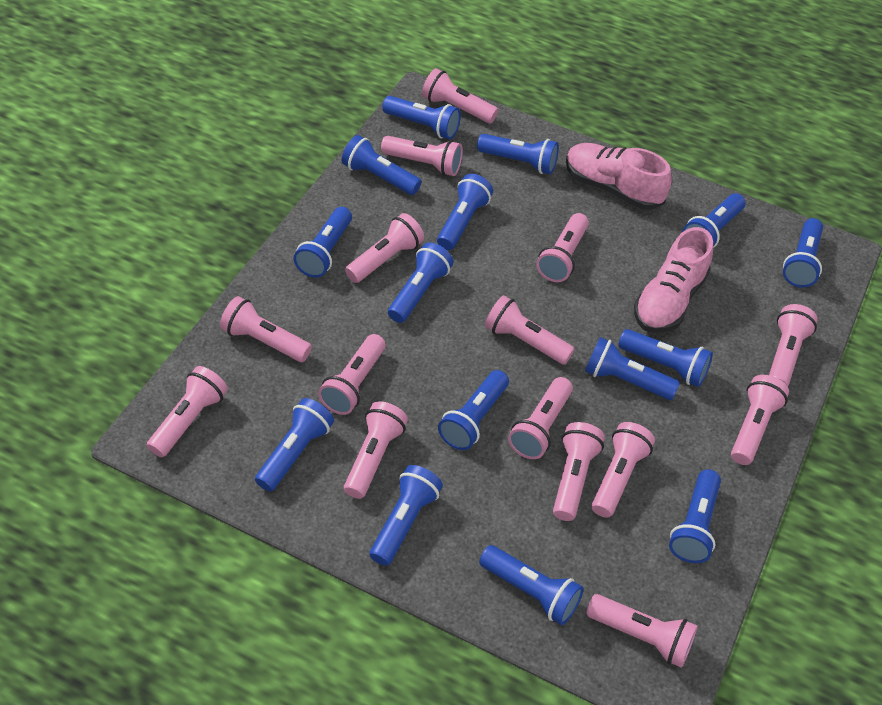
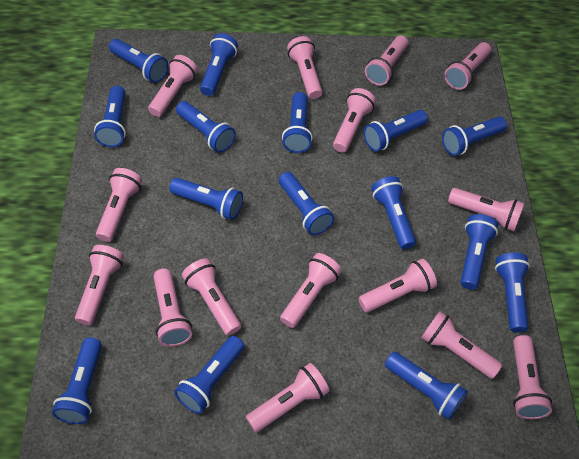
pink shoe: 2 -> 0

